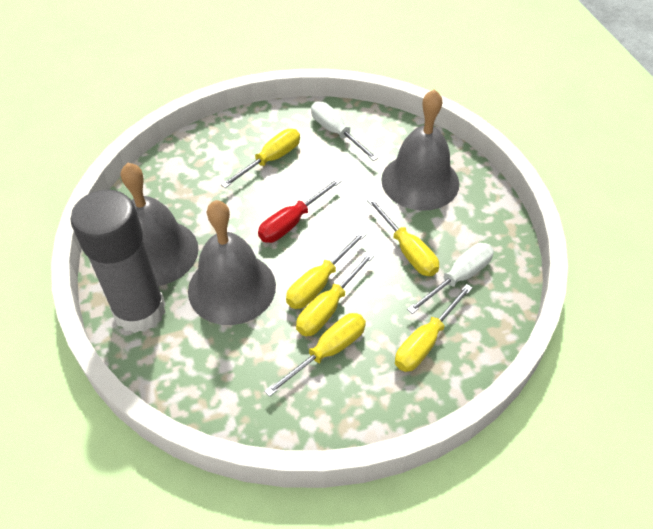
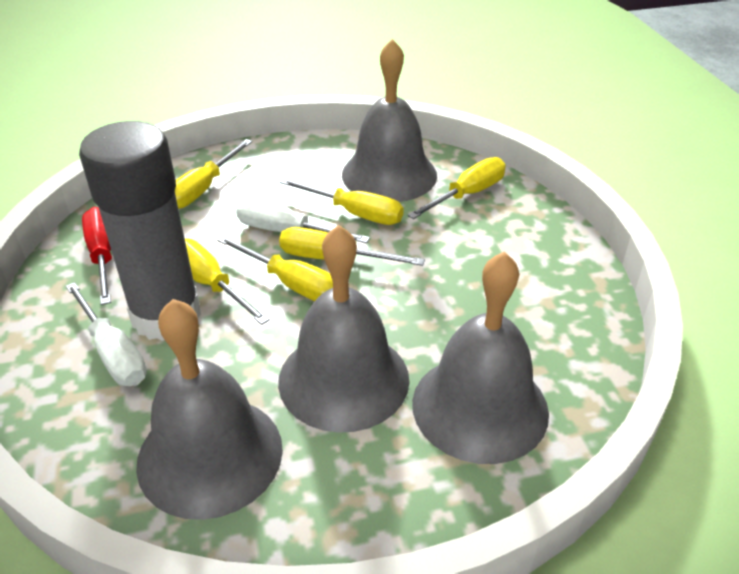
grey bell: 3 -> 4

